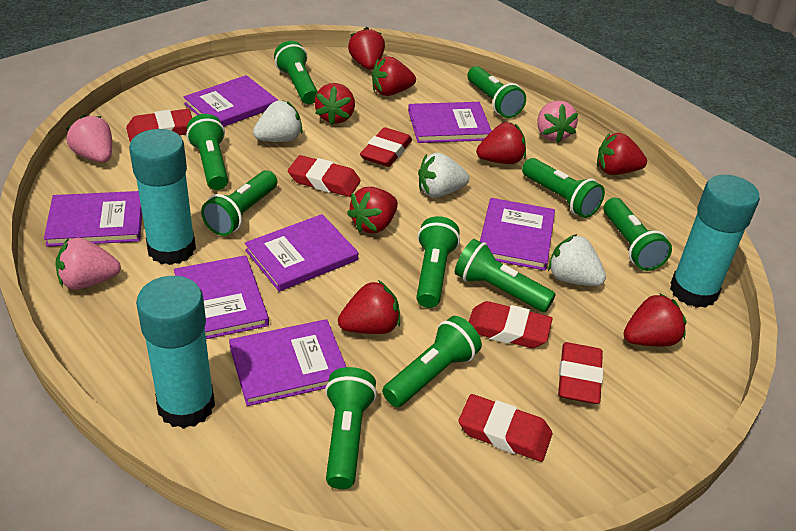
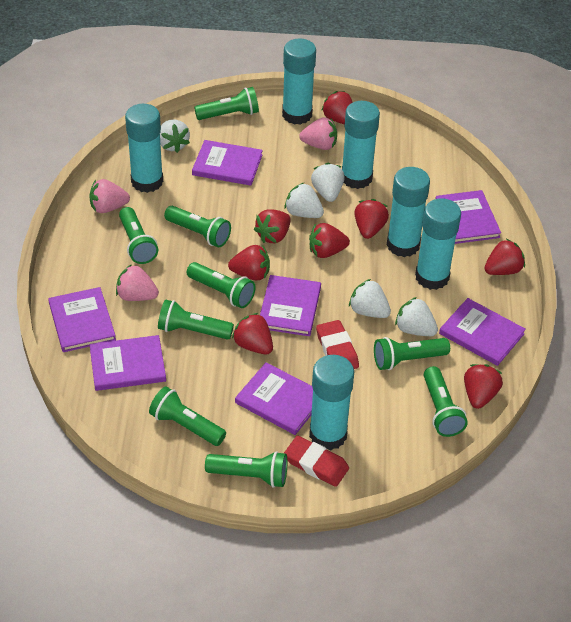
green flashlight: 10 -> 9
red eraser: 6 -> 2
turquoise glue stick: 3 -> 6
white strawberry: 3 -> 5

